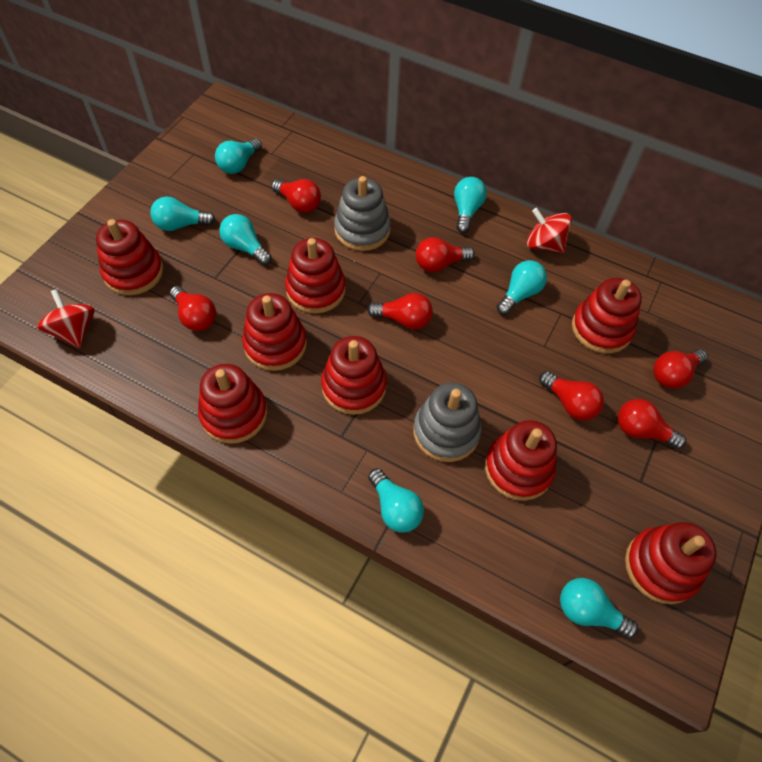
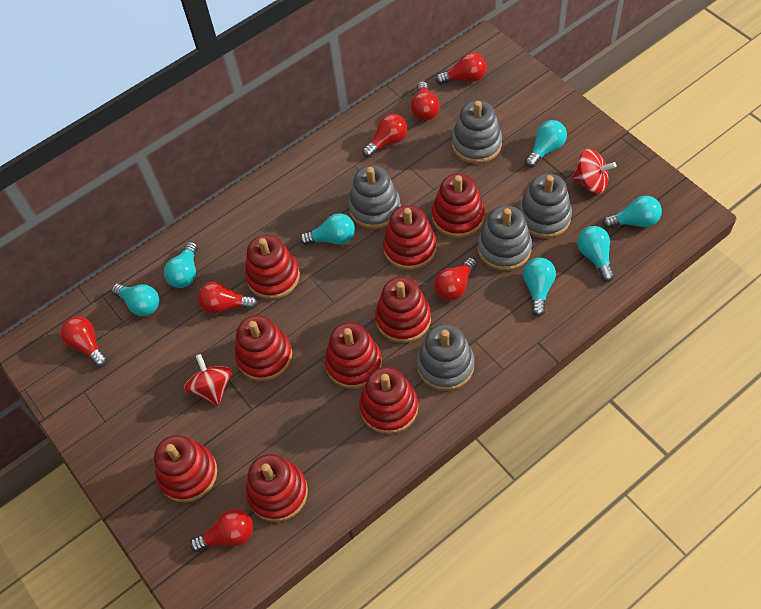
grey stacking toy: 2 -> 5
red stacking toy: 8 -> 9

